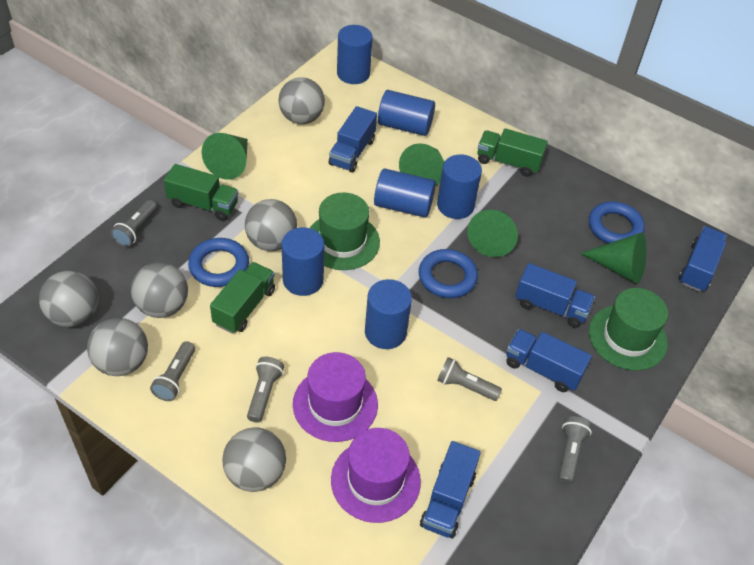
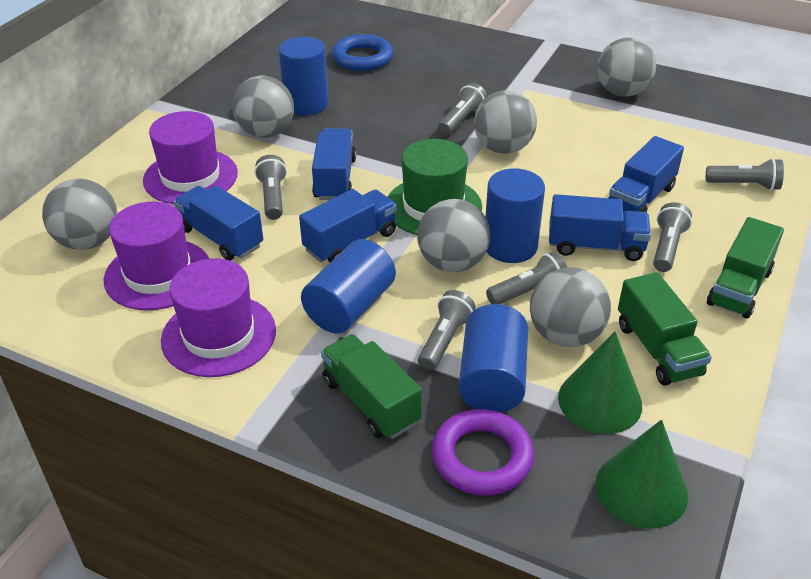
blue cylinder: 6 -> 4
blue ring: 3 -> 1
green cone: 4 -> 2
green hat: 2 -> 1
grey flashlight: 5 -> 6
purple hat: 2 -> 3
purple ring: 0 -> 1

